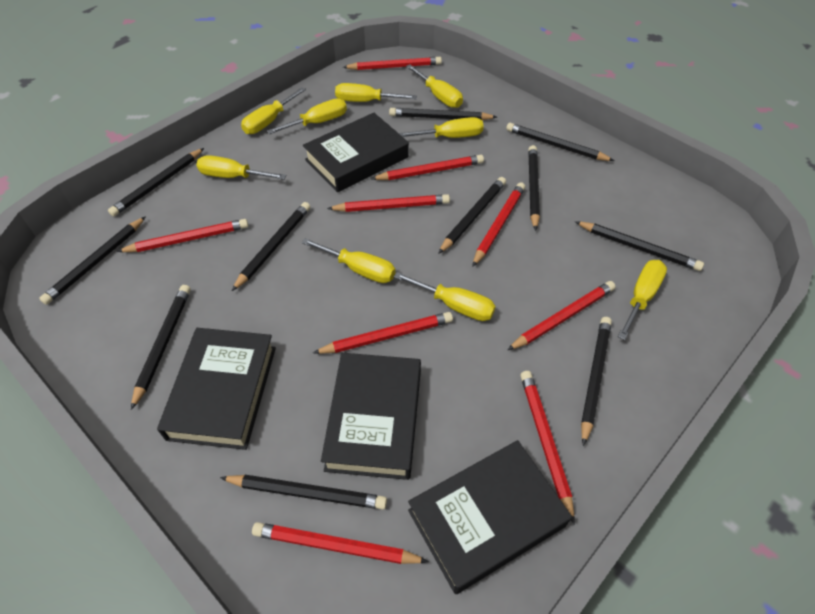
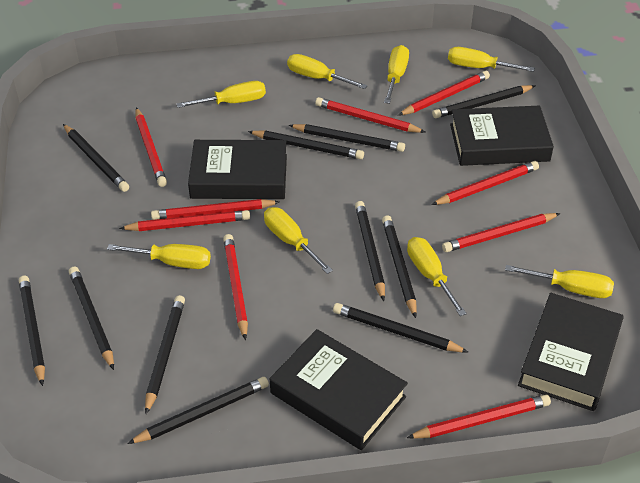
yellow screwdriver: 9 -> 8

